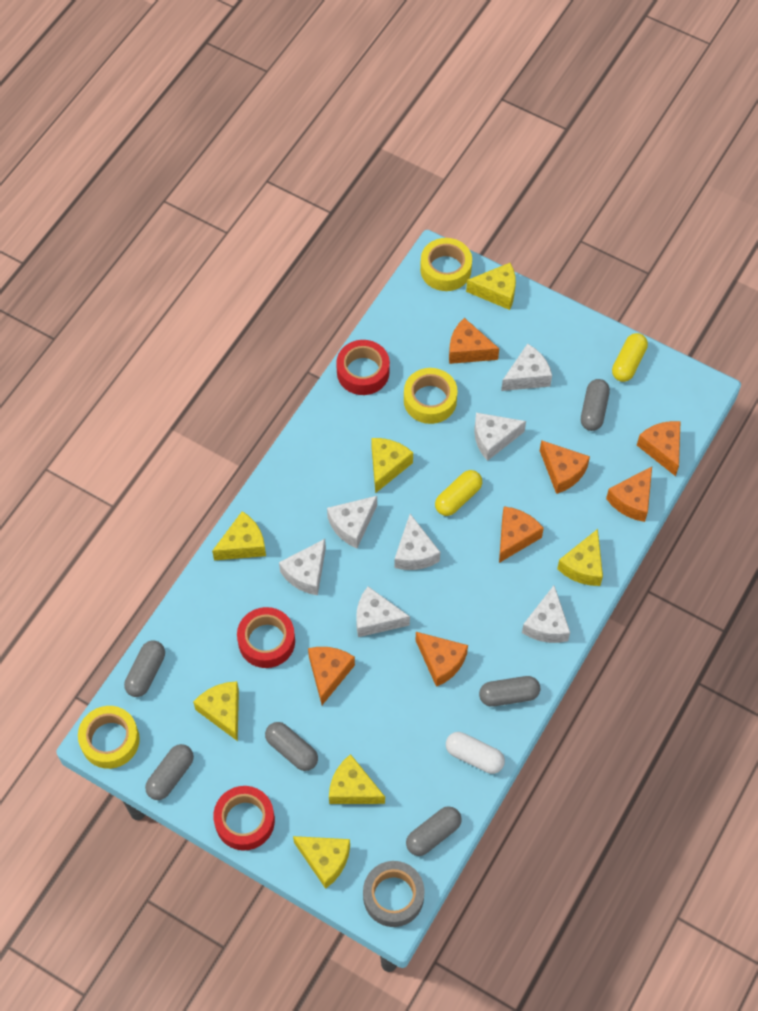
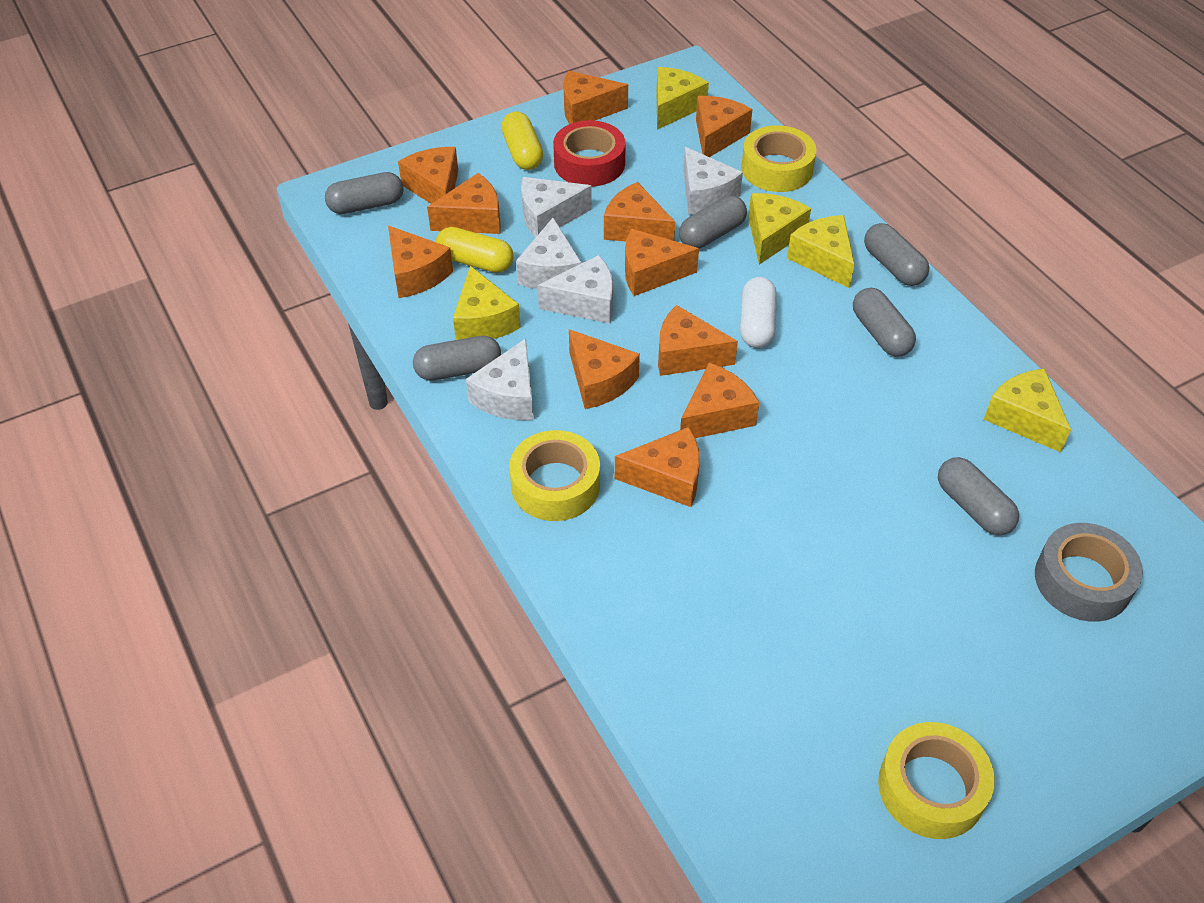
orange cheese: 7 -> 11
red tape: 3 -> 1
white cheese: 7 -> 5
yellow cheese: 7 -> 5

